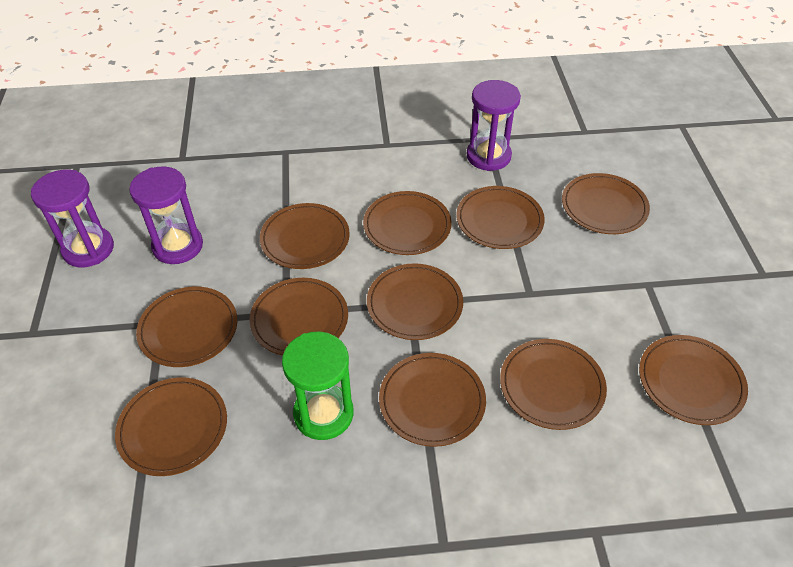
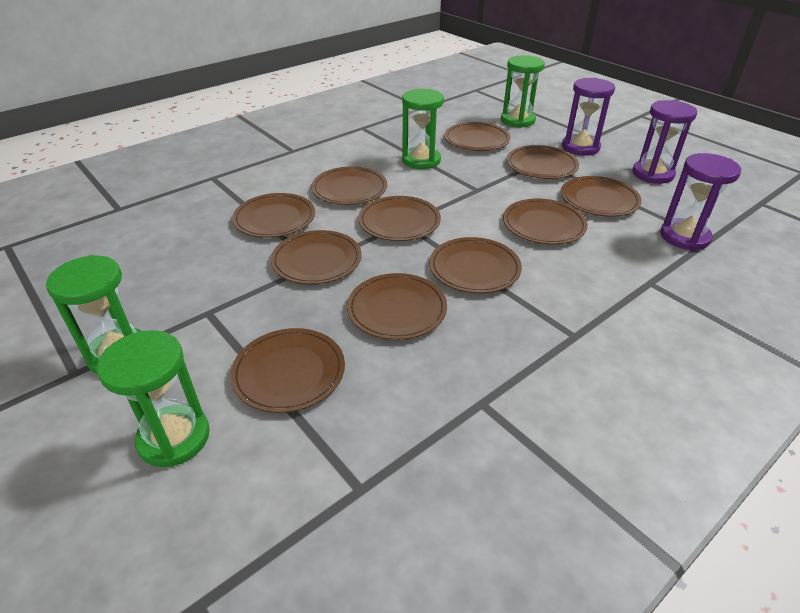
green hourglass: 1 -> 4

